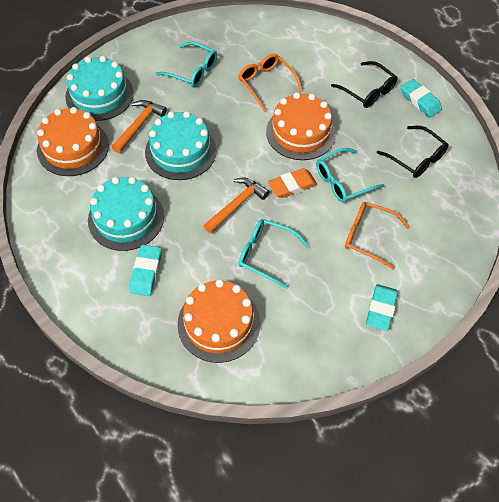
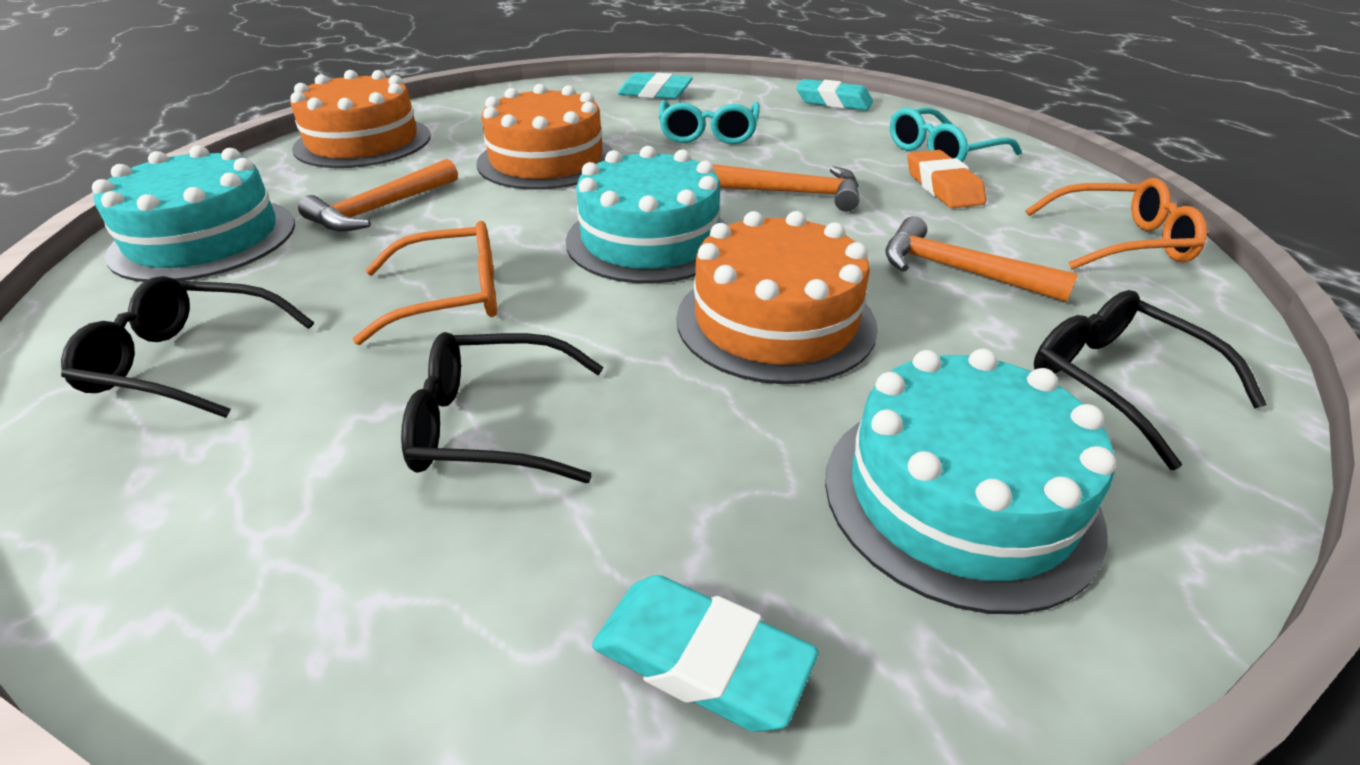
black glasses: 2 -> 3
orange hammer: 2 -> 3
turquoise glasses: 3 -> 2

